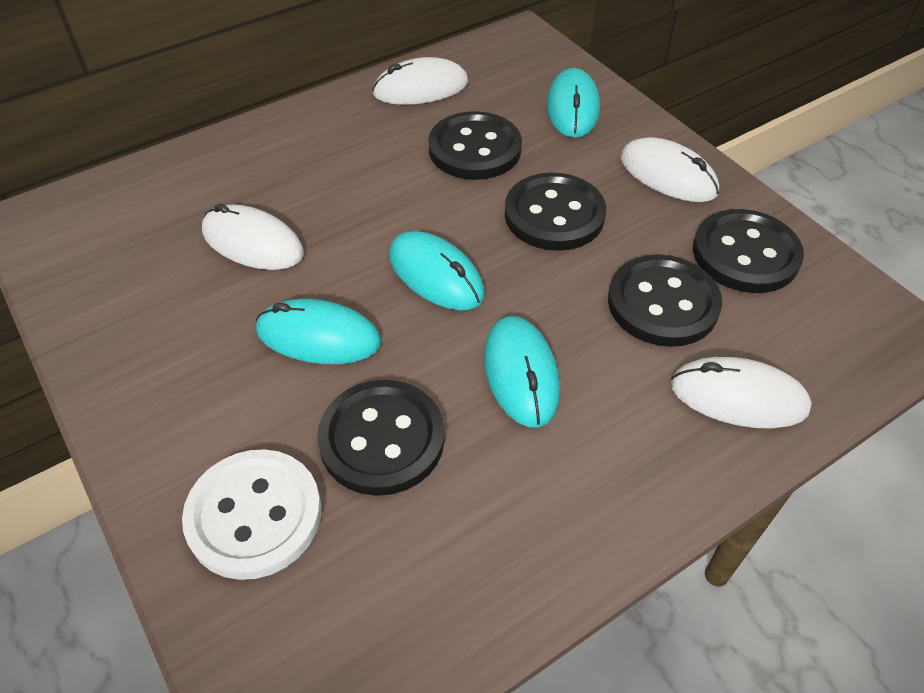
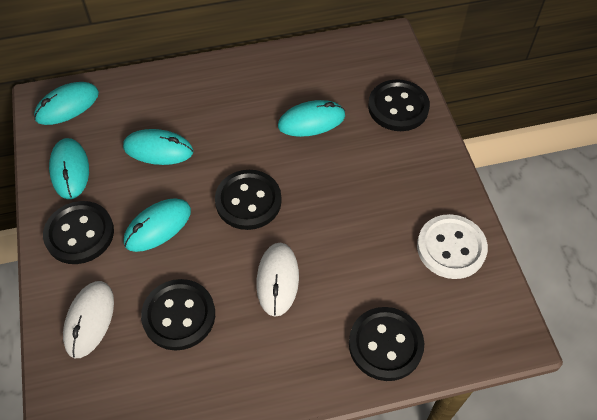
turquoise mouse: 4 -> 5
white mouse: 4 -> 2

